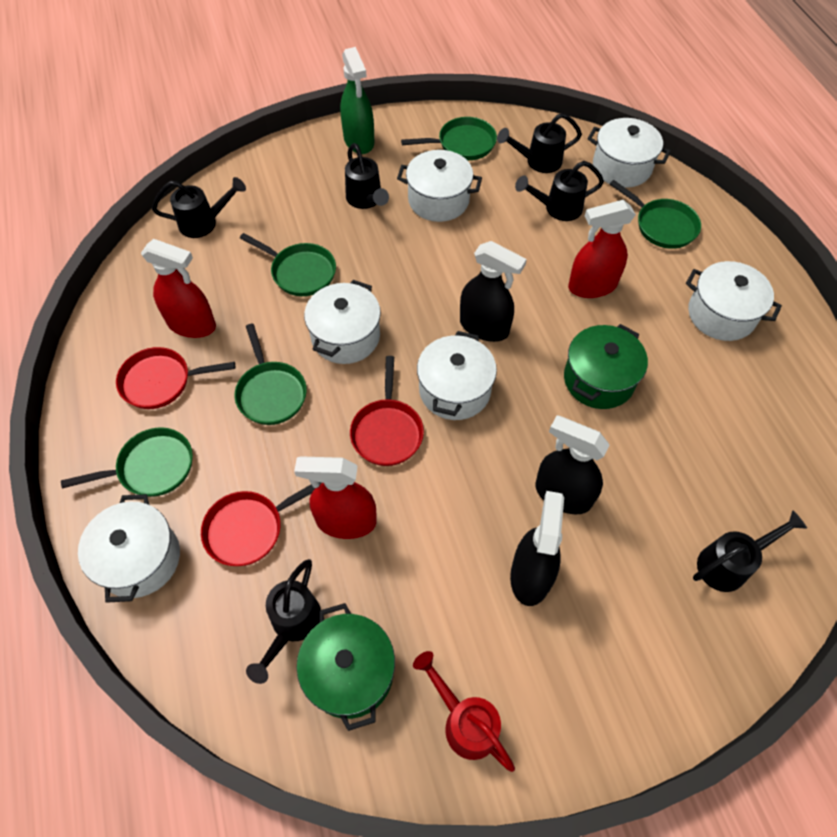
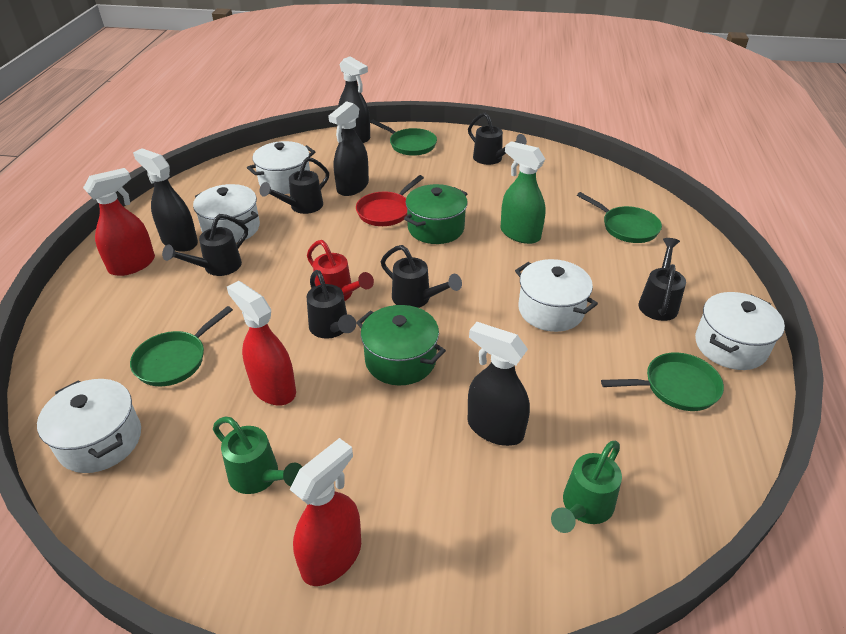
black spray bottle: 3 -> 4
green pan: 5 -> 4
green watering can: 0 -> 2
red pan: 3 -> 1
white pot: 6 -> 5

